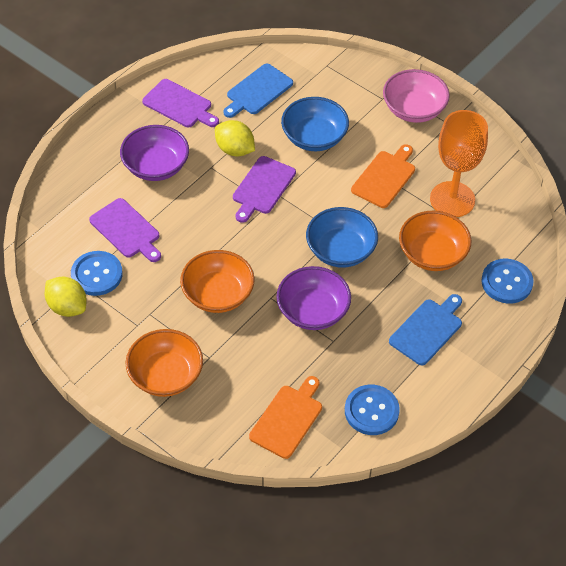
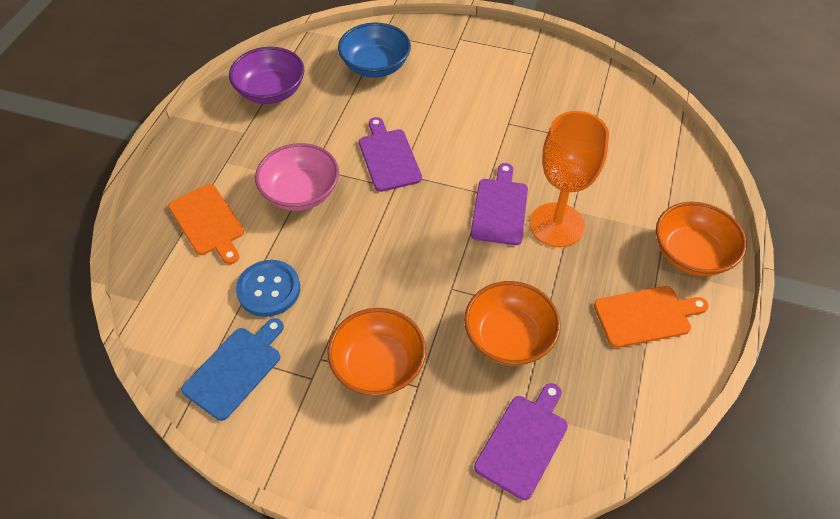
blue bowl: 2 -> 1
blue button: 3 -> 1
blue cutting board: 2 -> 1
purple bowl: 2 -> 1
yellow lemon: 2 -> 0

